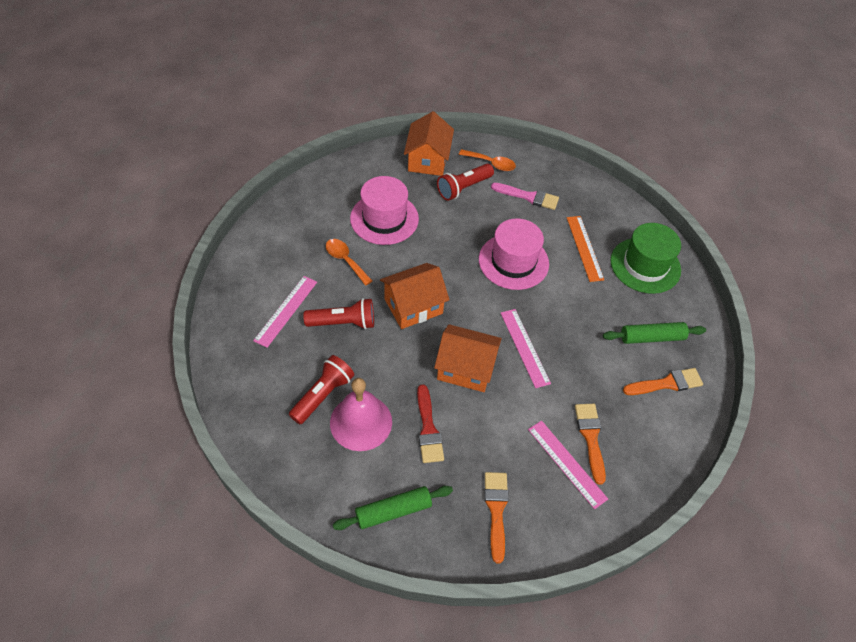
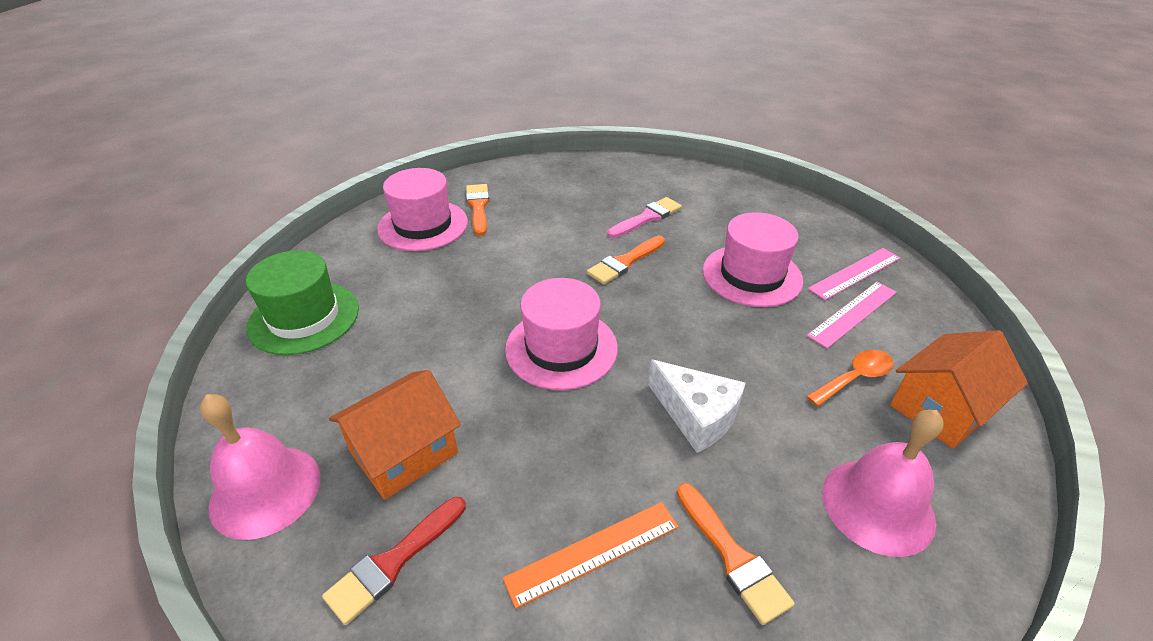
green rolling pin: 2 -> 0
orange house: 3 -> 2
orange spoon: 2 -> 1
pink bell: 1 -> 2
pink hat: 2 -> 3
pink ruler: 3 -> 2
red flashlight: 3 -> 0
white cheese: 0 -> 1

